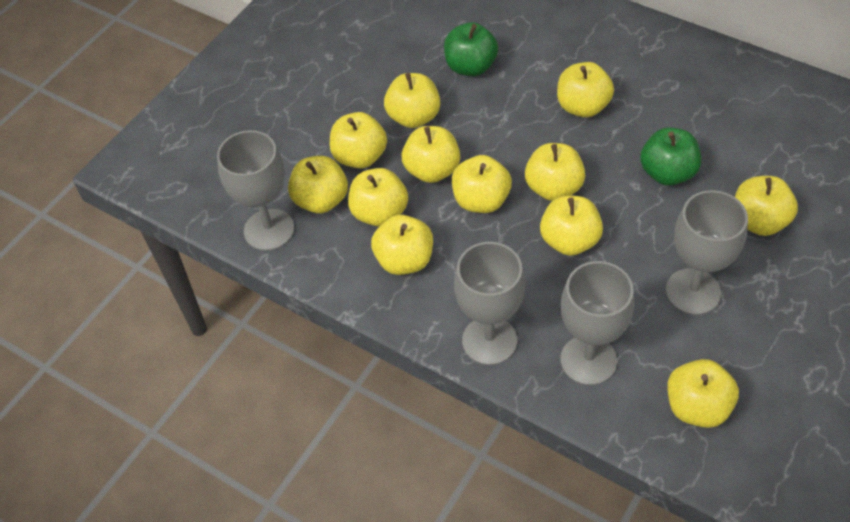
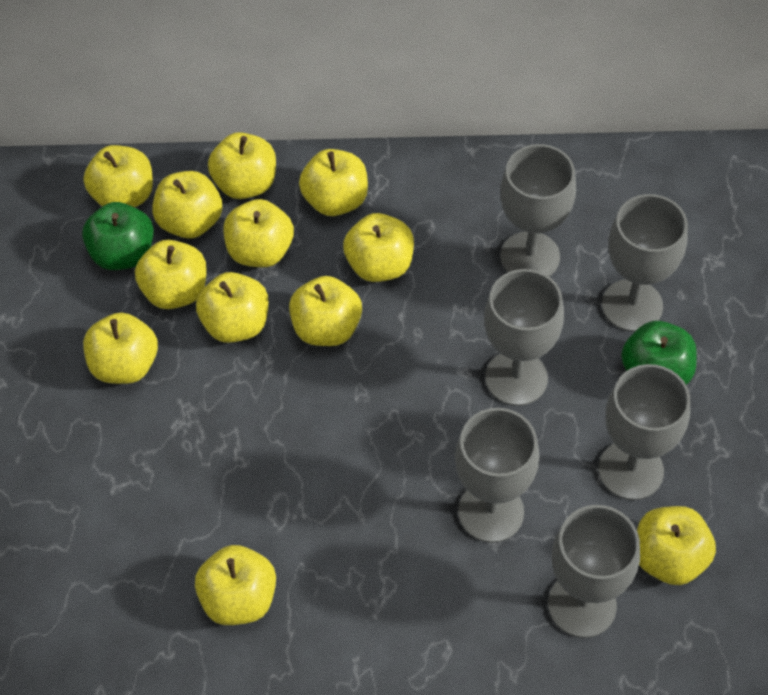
grey goblet: 4 -> 6

